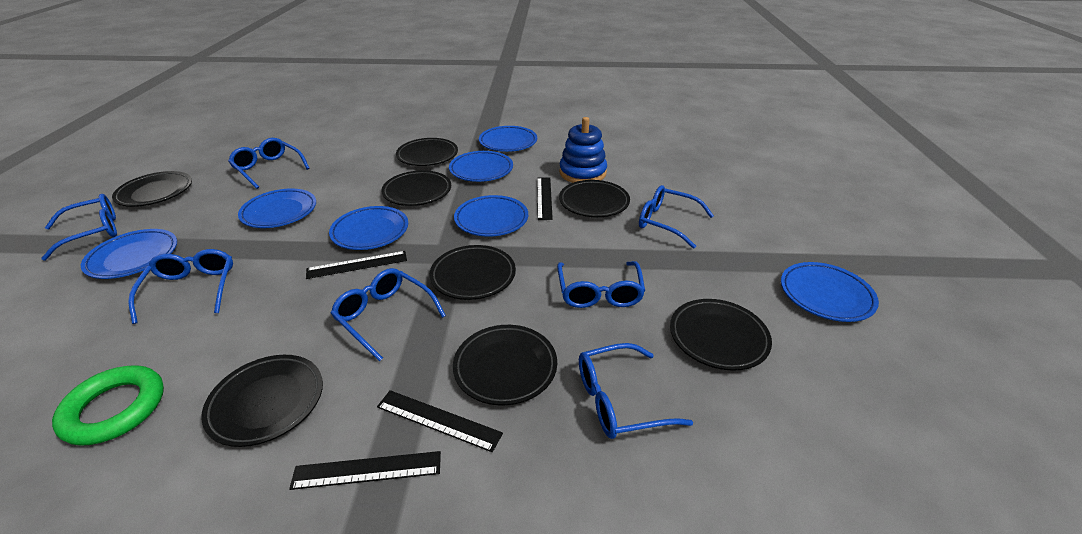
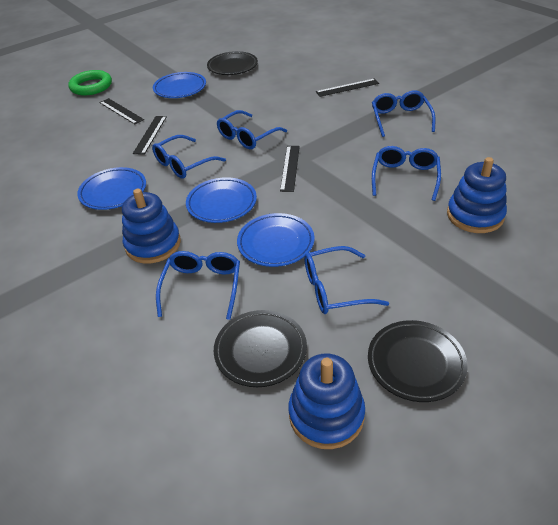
black plate: 8 -> 3
blue glasses: 7 -> 6
blue plate: 7 -> 4
blue stacking toy: 1 -> 3

